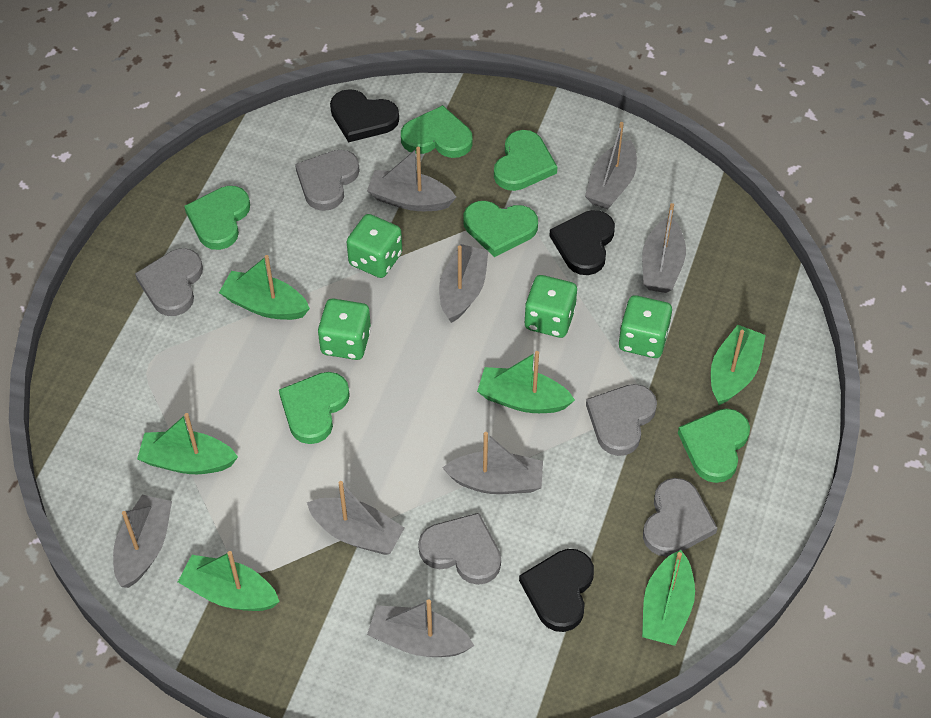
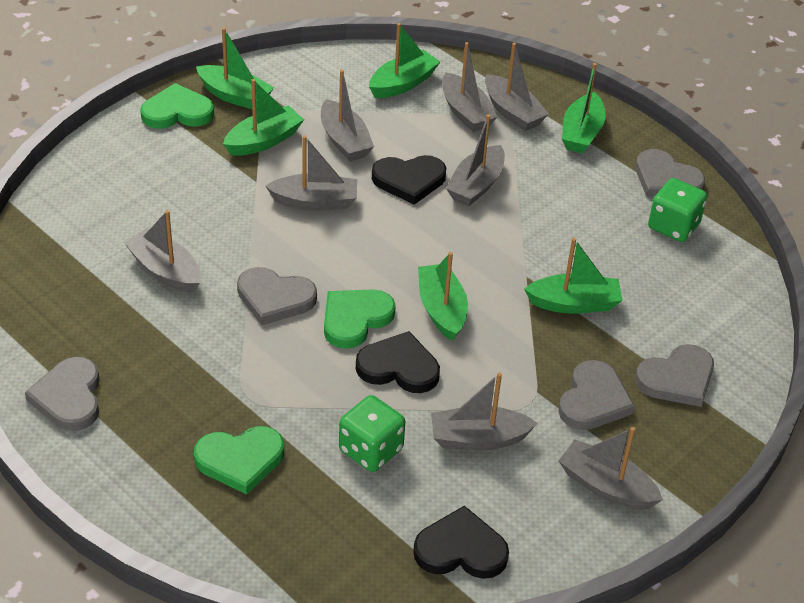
green dice: 4 -> 2
green heart: 6 -> 3

